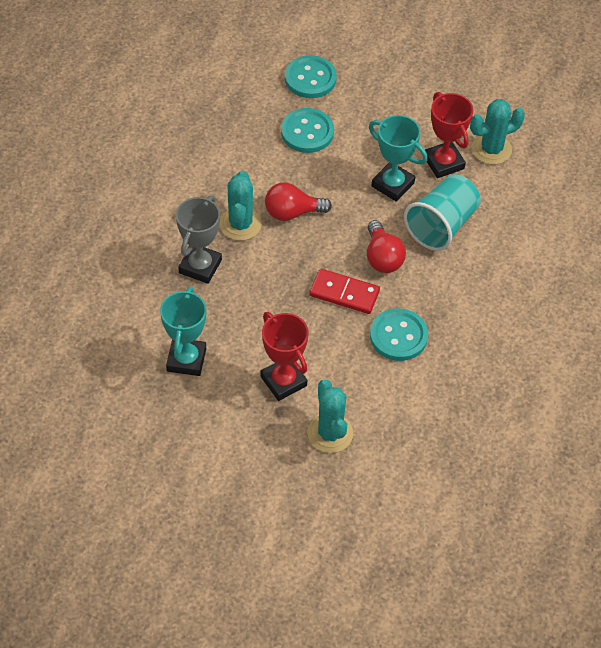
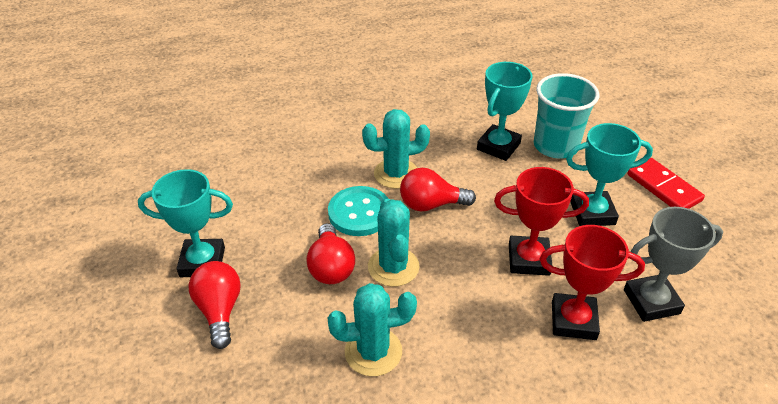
red light bulb: 2 -> 3
turquoise button: 3 -> 1
turquoise trophy: 2 -> 3

